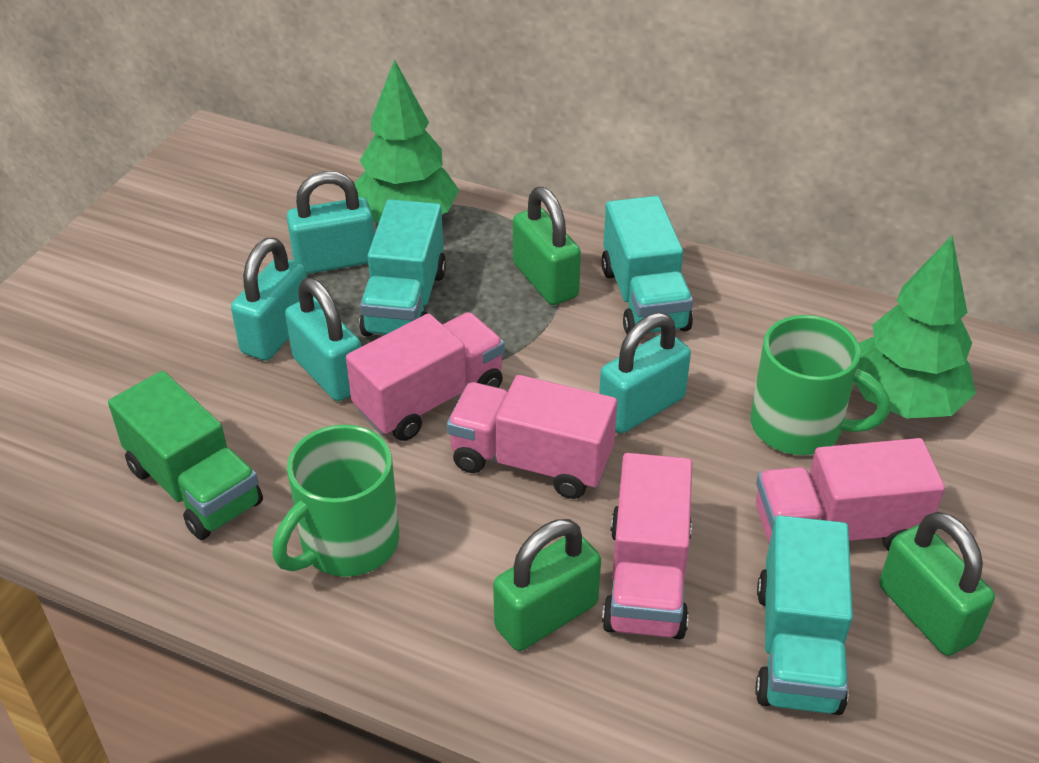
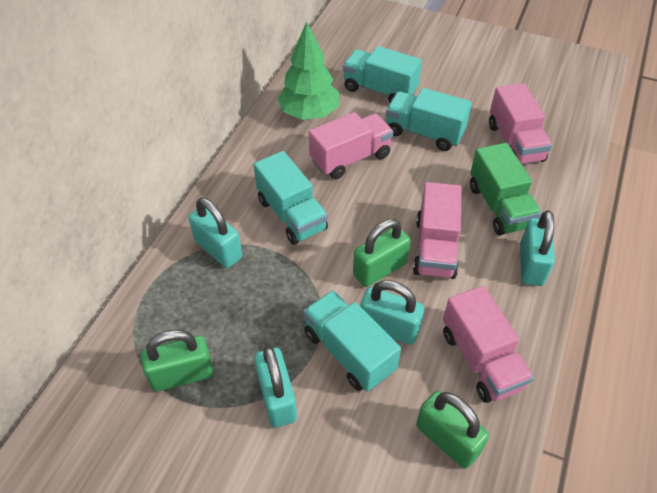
green mug: 2 -> 0
green tree: 2 -> 1
turquoise truck: 3 -> 4

